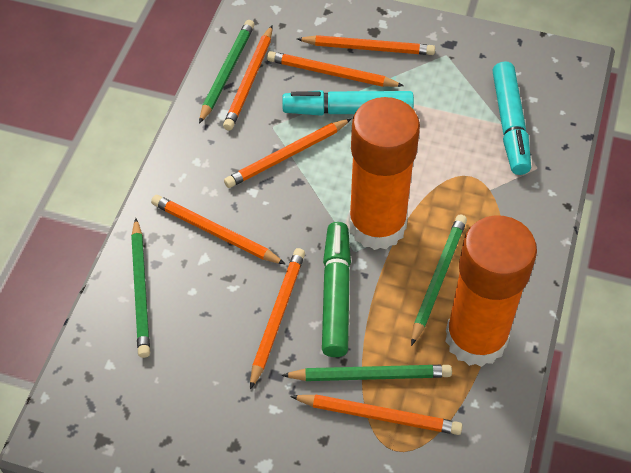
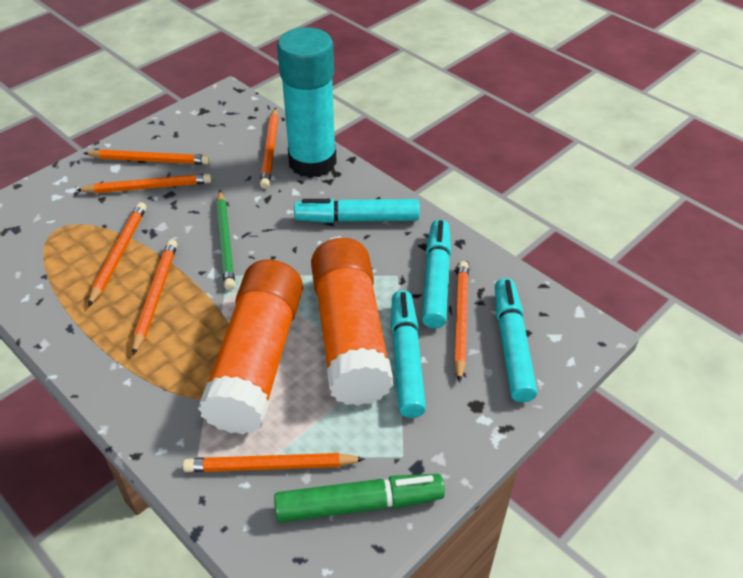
green pencil: 4 -> 1
turquoise glue stick: 0 -> 1
turquoise marker: 2 -> 4

